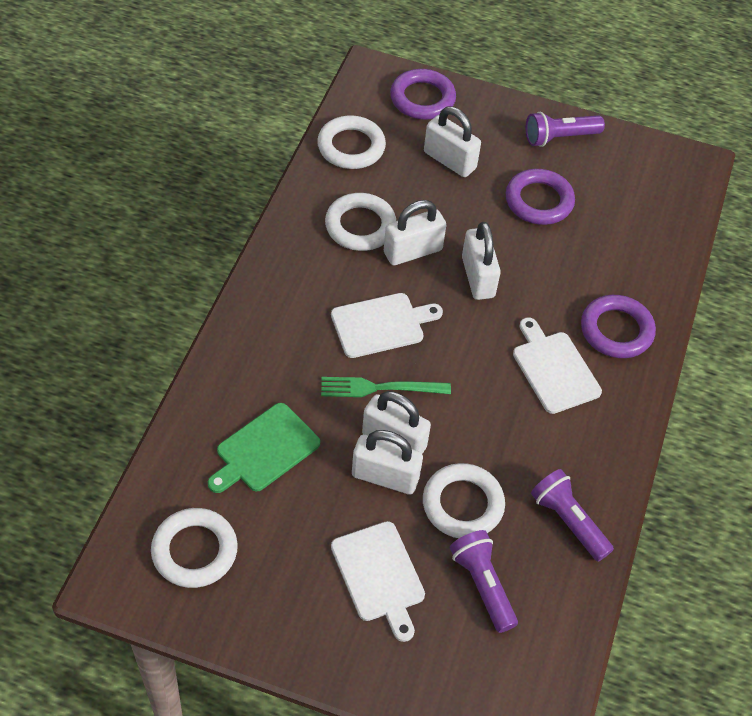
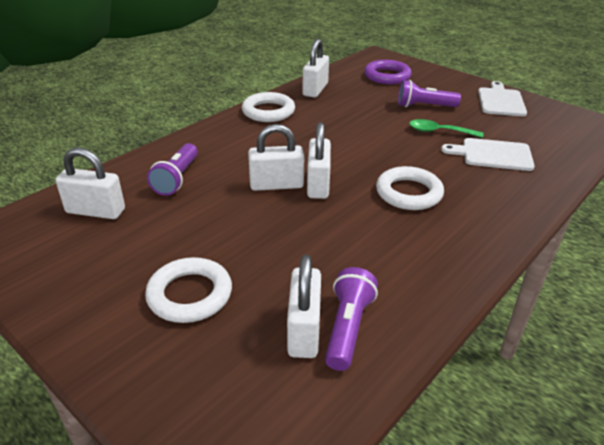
green cutting board: 1 -> 0
green fork: 1 -> 0
green spoon: 0 -> 1
purple ring: 3 -> 1
white cutting board: 3 -> 2
white ring: 4 -> 3

